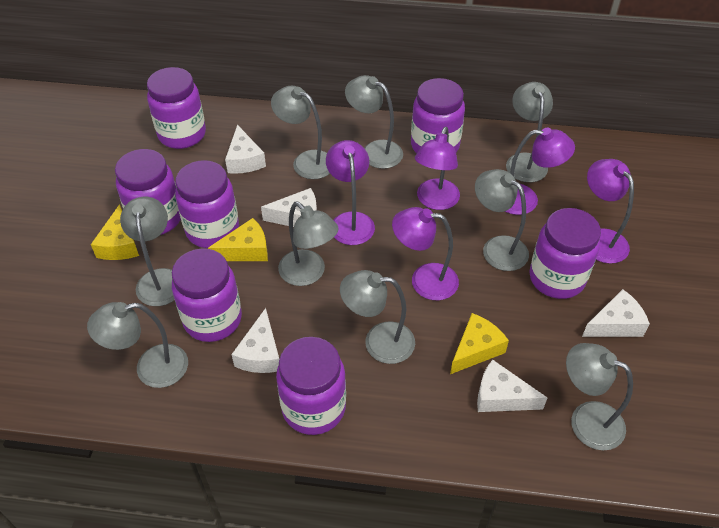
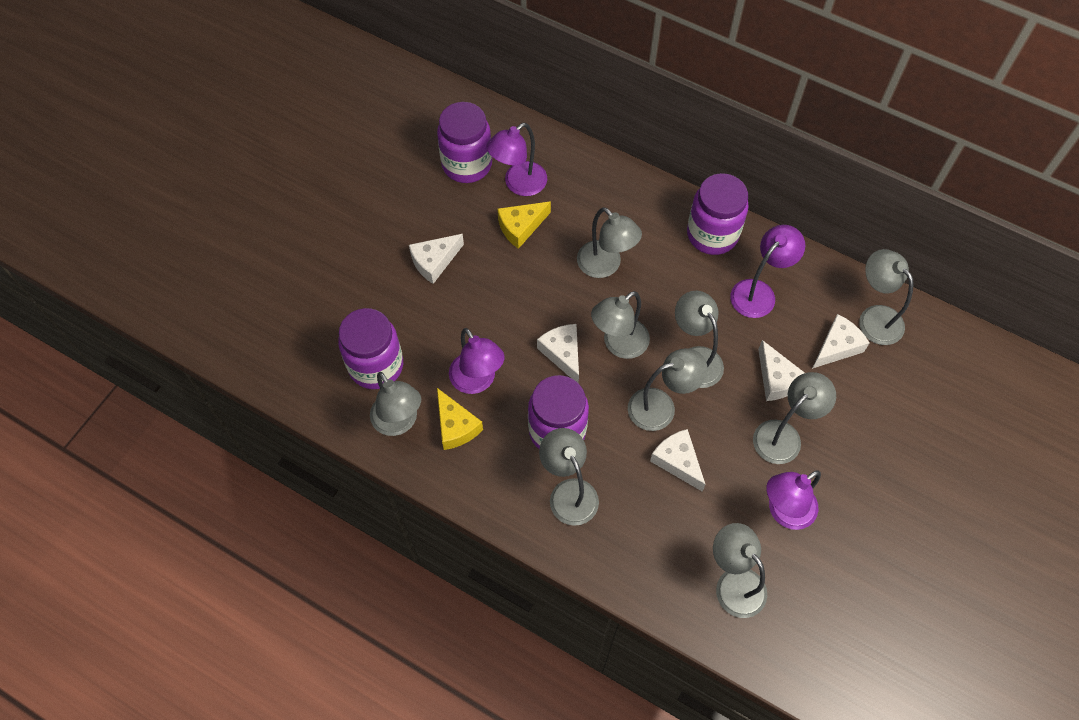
purple jar: 7 -> 4
purple lamp: 5 -> 4
yellow cheese: 3 -> 2

